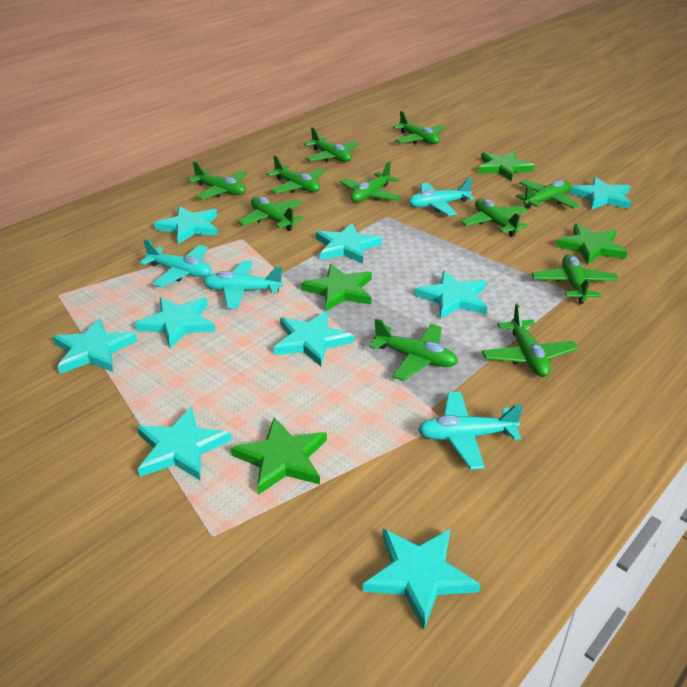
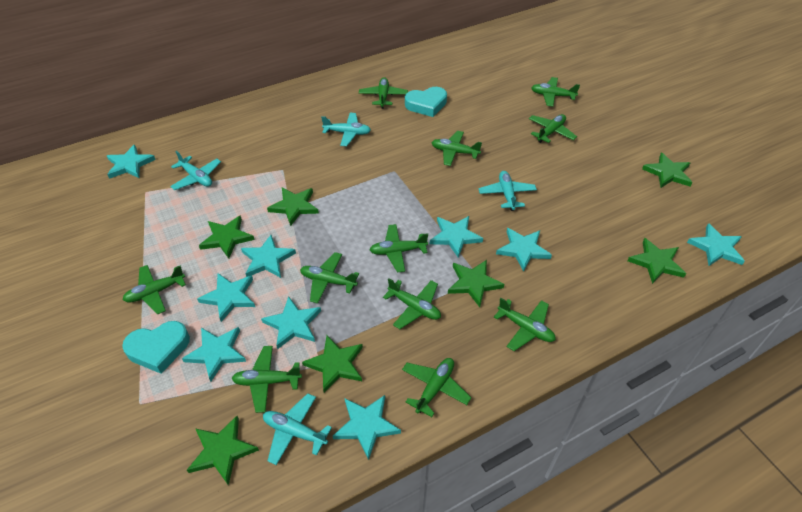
green star: 4 -> 7
turquoise heart: 0 -> 2

